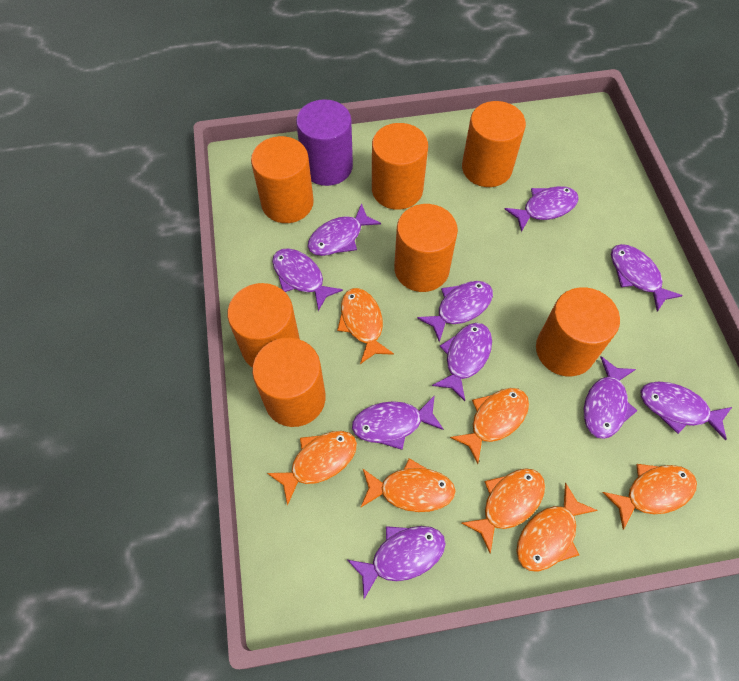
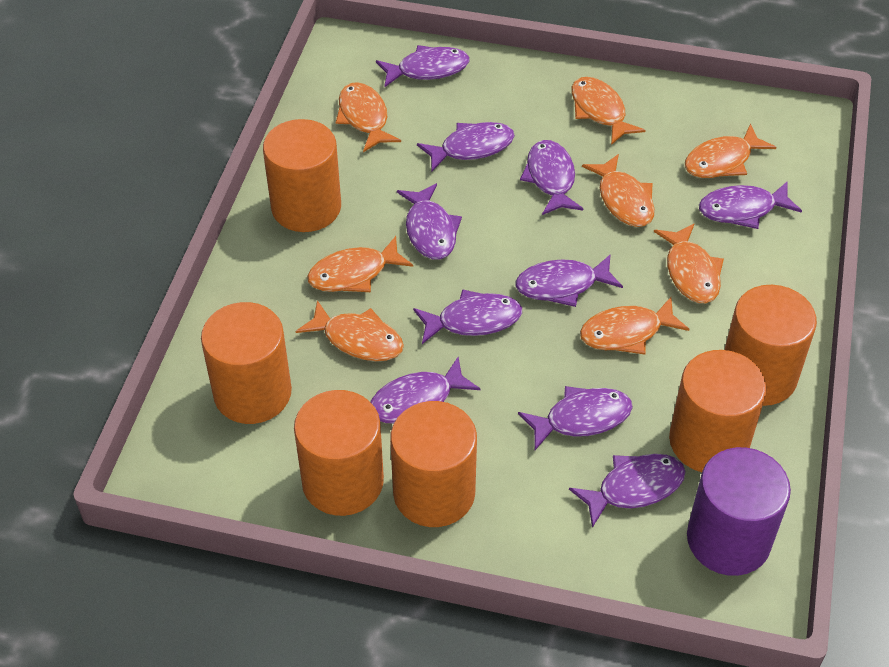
orange cylinder: 7 -> 6
orange fish: 7 -> 8

